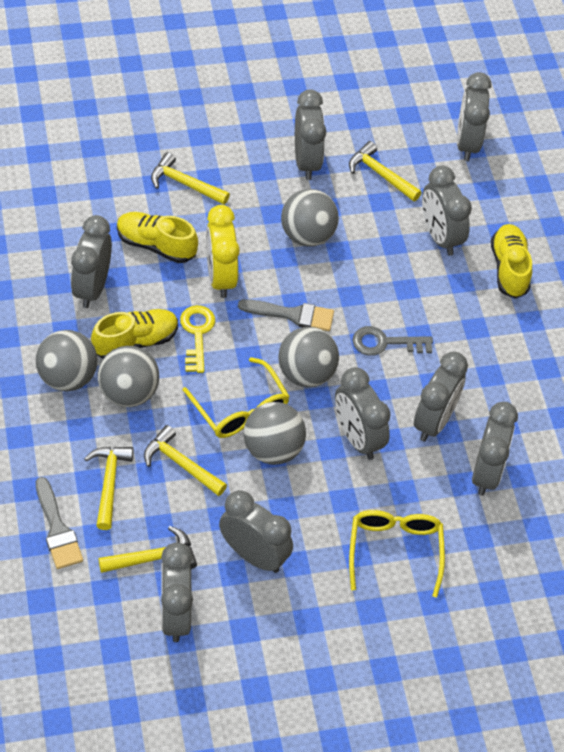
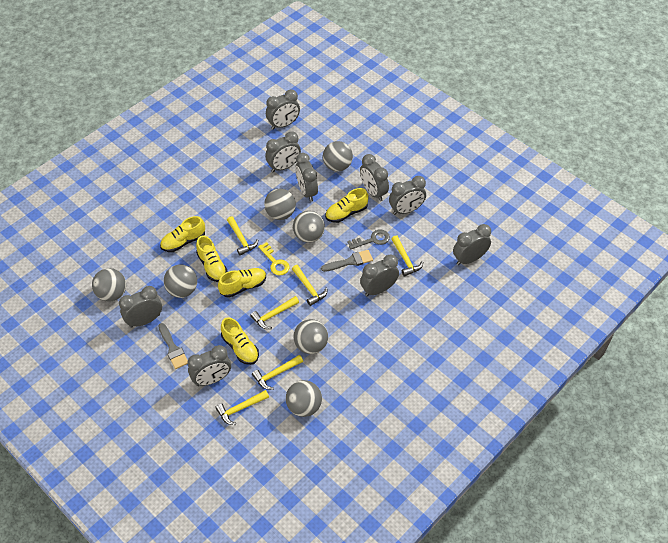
grey ball: 5 -> 7
yellow clock: 1 -> 0
yellow glasses: 2 -> 0
yellow hammer: 5 -> 6
yellow shoe: 3 -> 5

